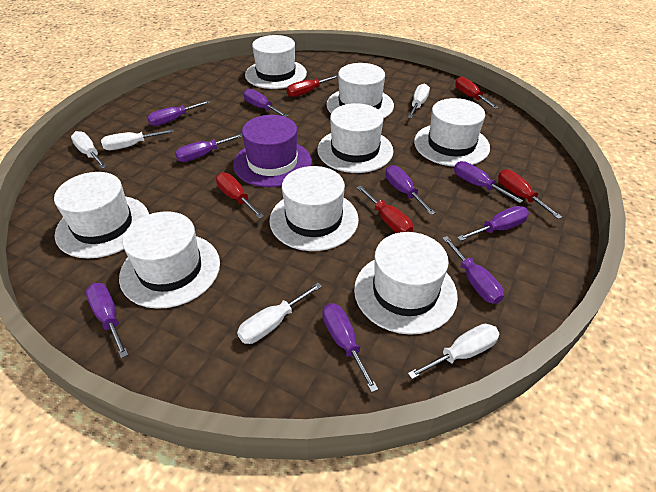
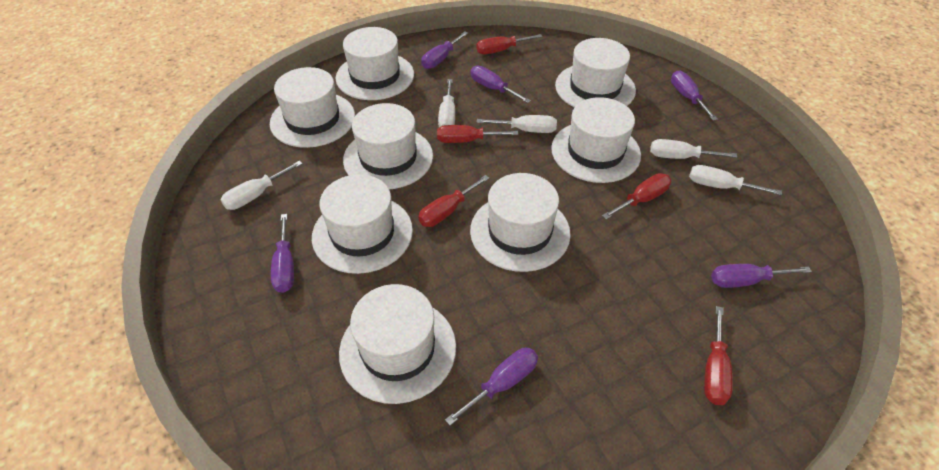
purple hat: 1 -> 0
purple screwdriver: 9 -> 6

